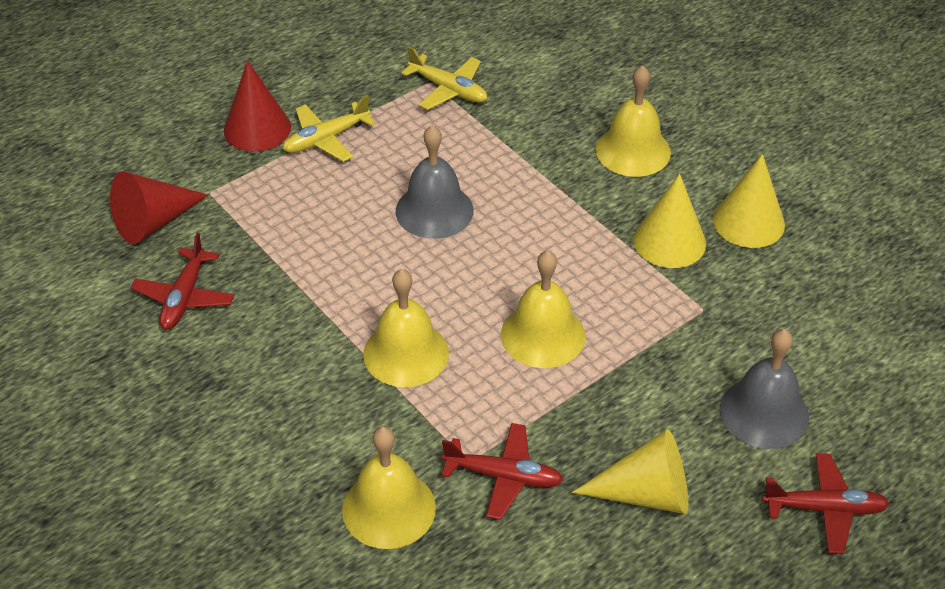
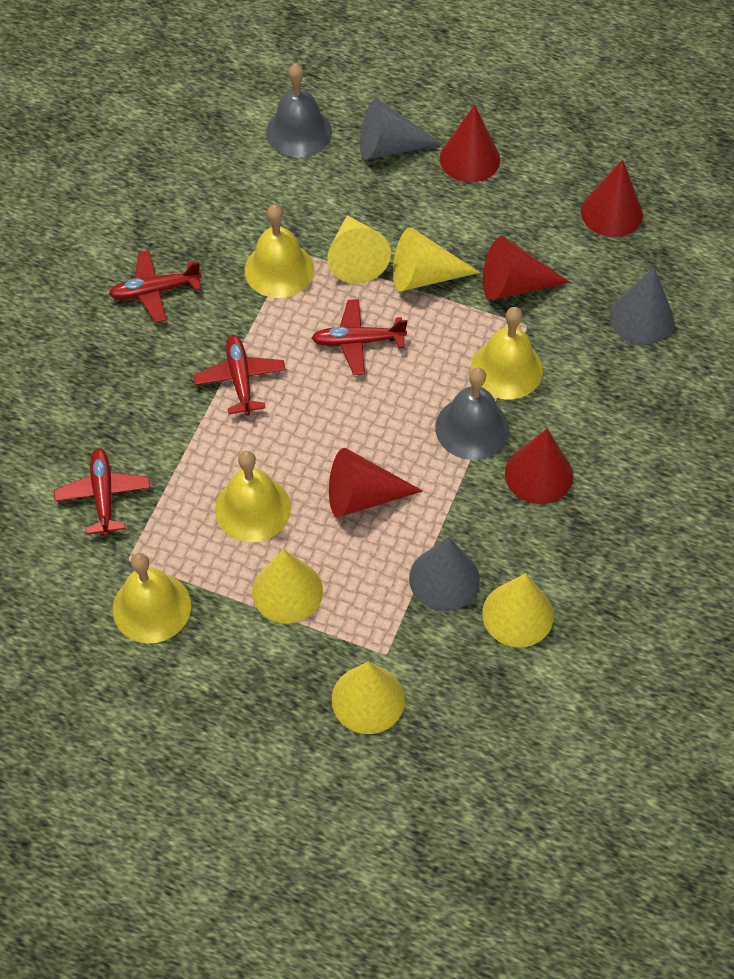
grey cone: 0 -> 3
red cone: 2 -> 5
red plane: 3 -> 4
yellow cone: 3 -> 5
yellow plane: 2 -> 0

